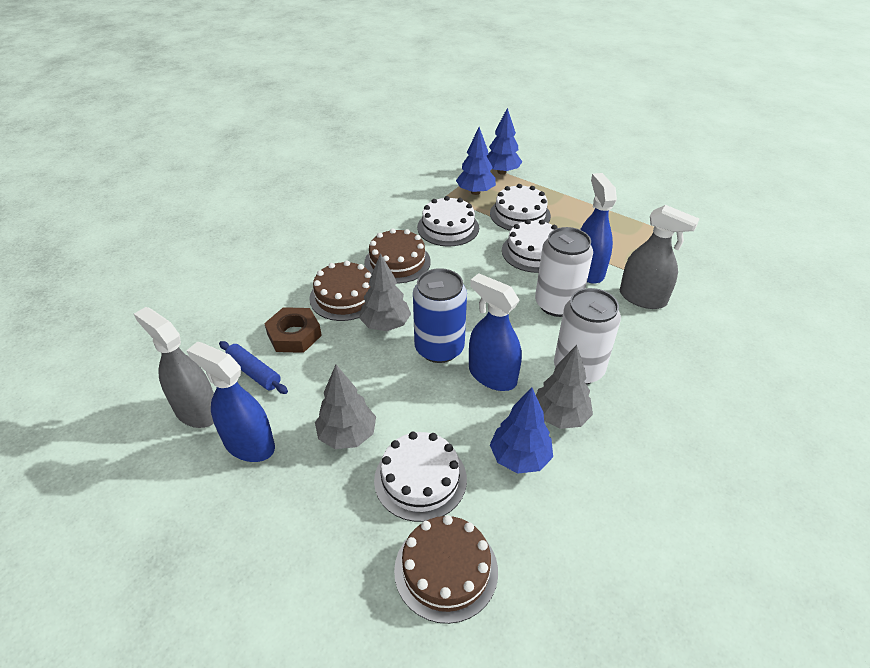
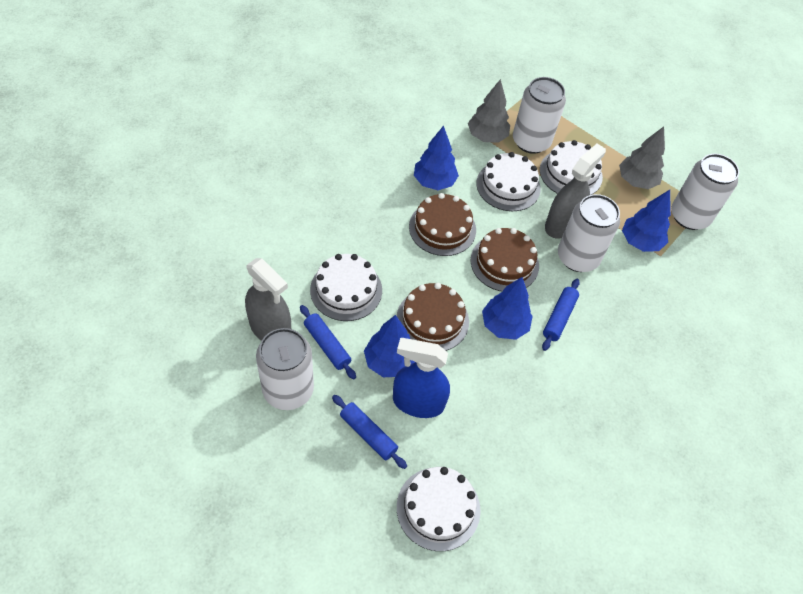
blue can: 1 -> 0
blue rolling pin: 1 -> 3
blue spray bottle: 3 -> 1
blue tree: 3 -> 4
brown nut: 1 -> 0
grey tree: 3 -> 2
white can: 2 -> 4

